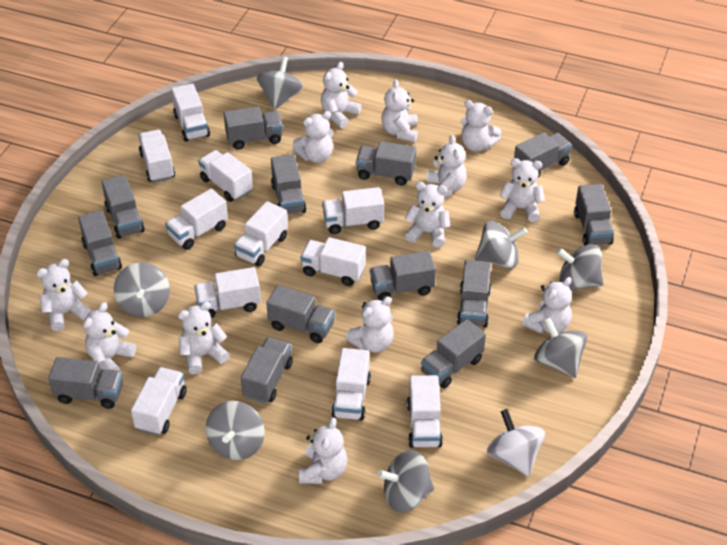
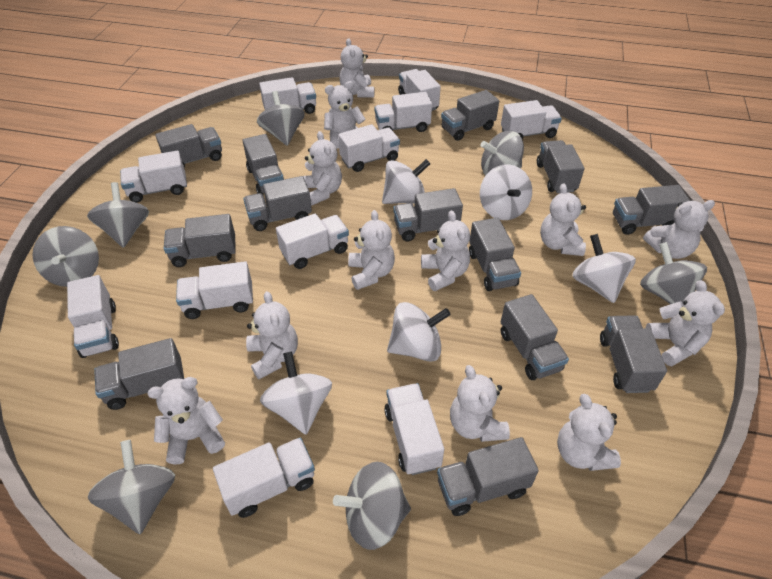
white spinning top: 1 -> 5
white teddy bear: 13 -> 12

